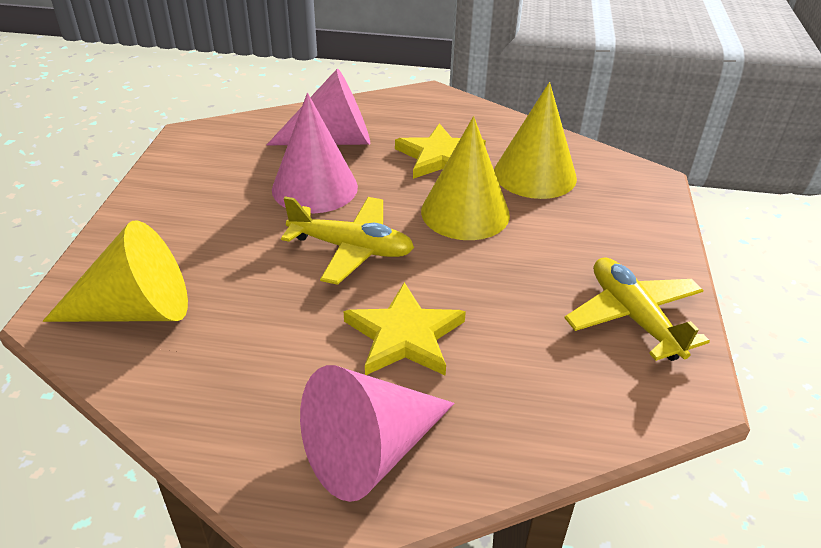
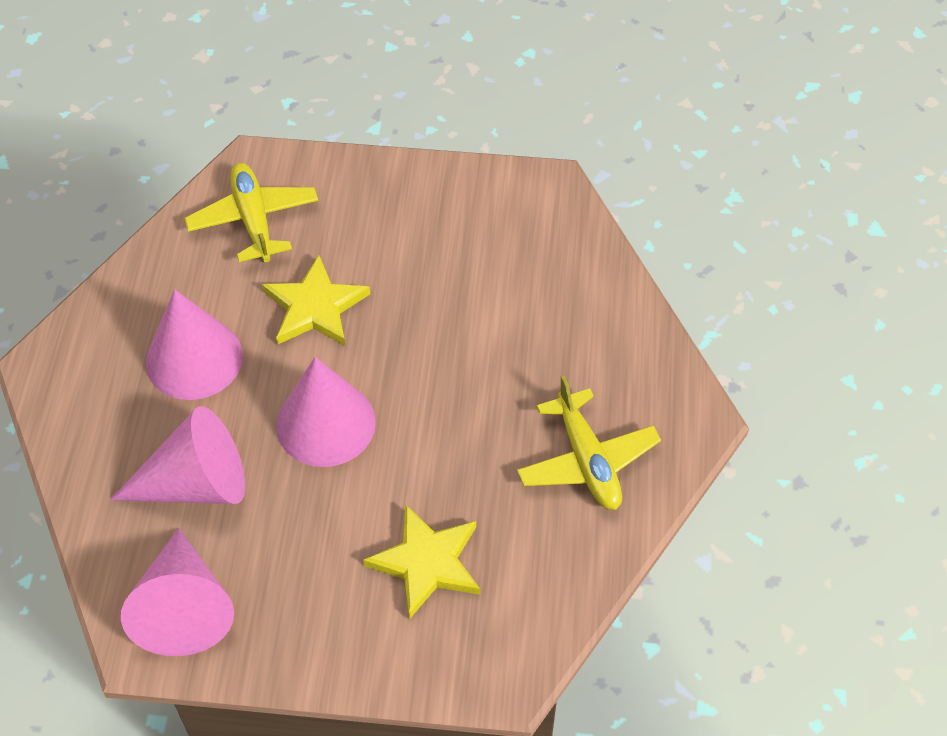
pink cone: 3 -> 4
yellow cone: 3 -> 0

